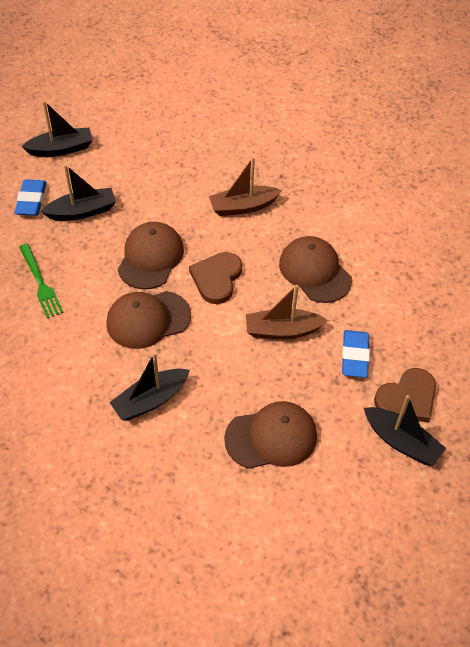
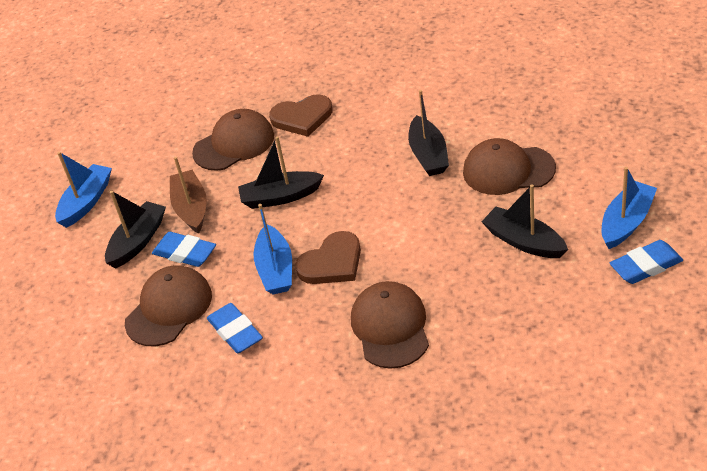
blue boat: 0 -> 3
blue eraser: 2 -> 3
brown boat: 2 -> 1
green fork: 1 -> 0

